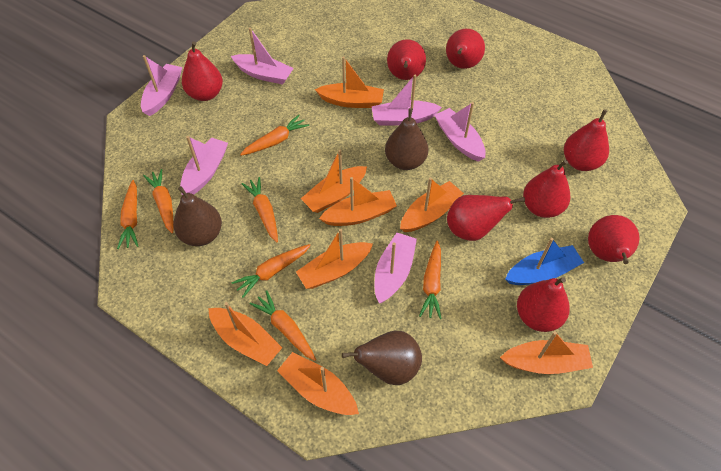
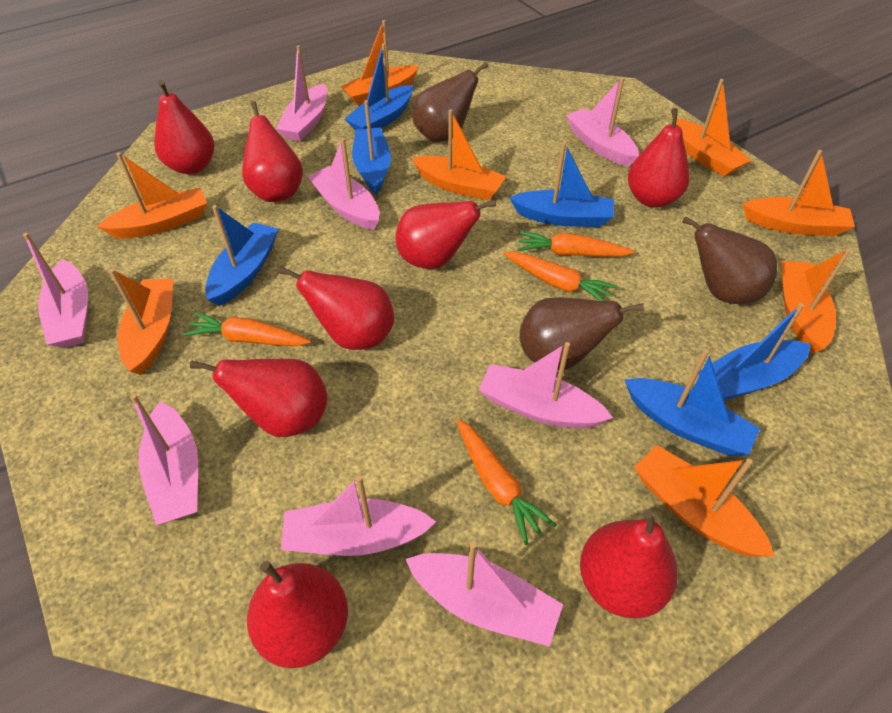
blue boat: 1 -> 6
orange carrot: 7 -> 4
pink boat: 6 -> 8

